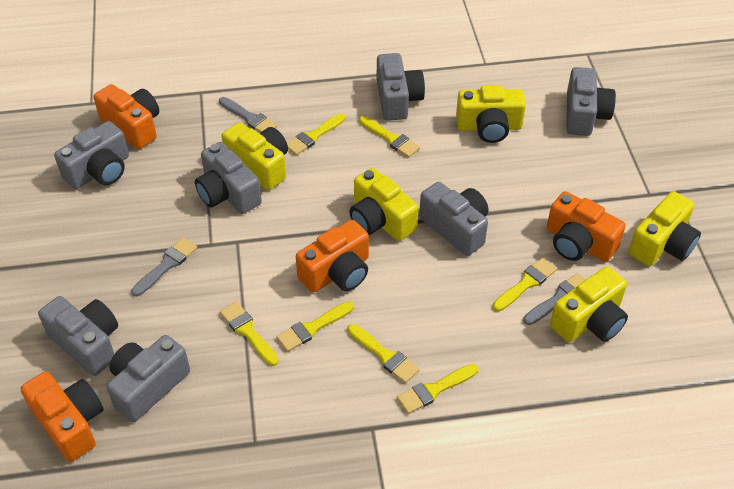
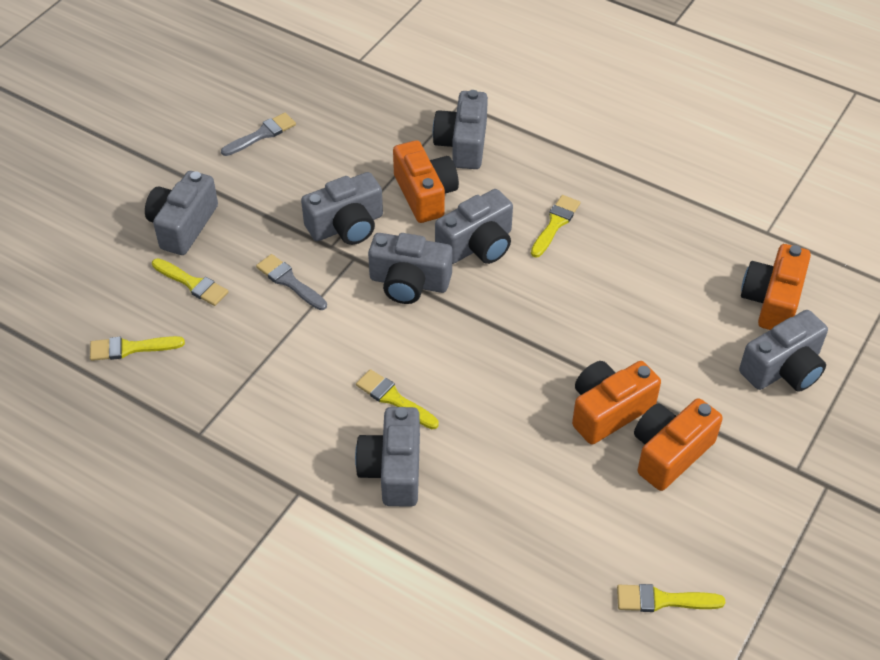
grey brush: 3 -> 2
yellow brush: 7 -> 5
yellow camera: 5 -> 0

